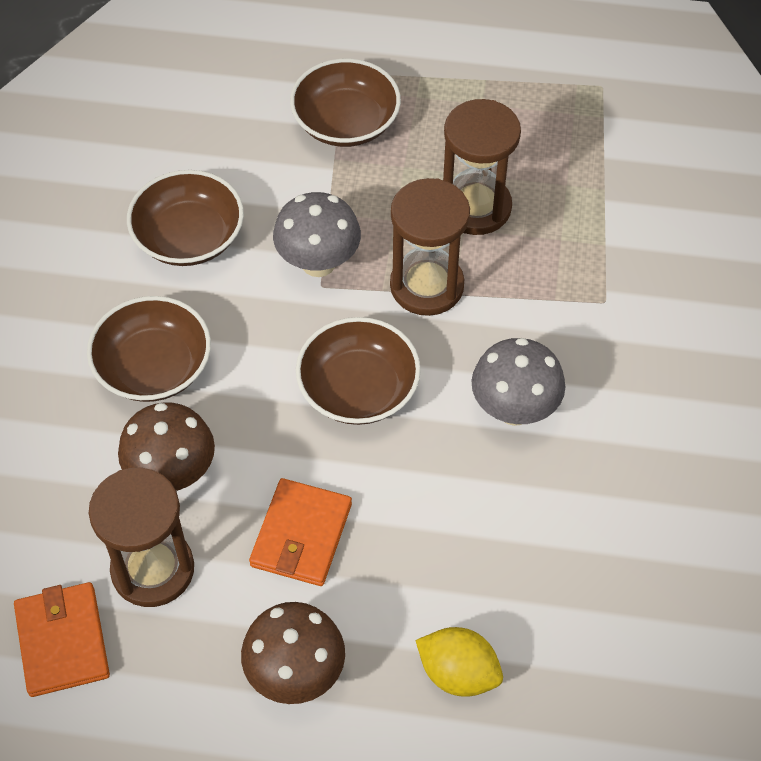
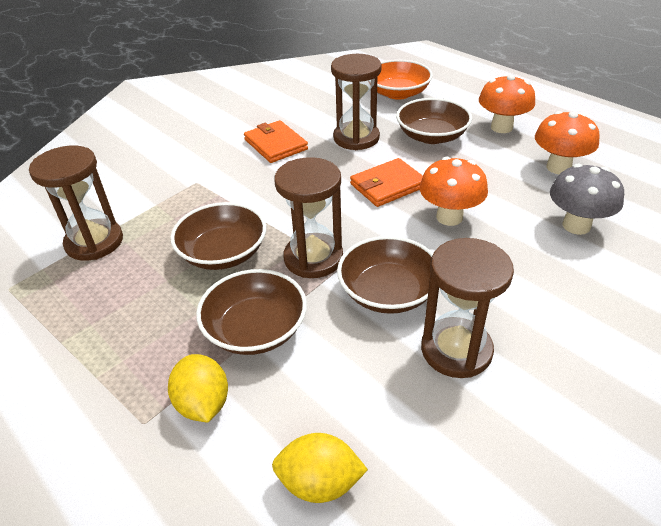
brown hourglass: 3 -> 4
brown mushroom: 2 -> 0
grey mushroom: 2 -> 1
orange bowl: 0 -> 1
orange mushroom: 0 -> 3
yellow lemon: 1 -> 2

